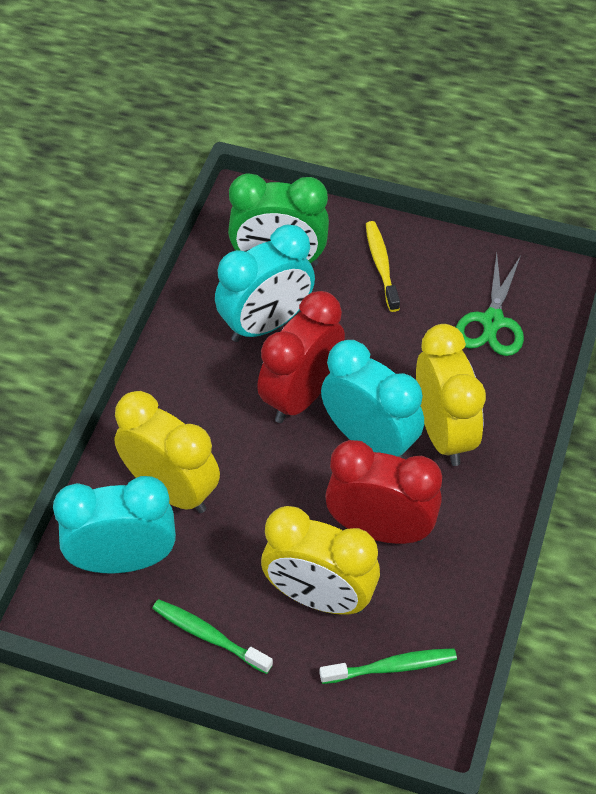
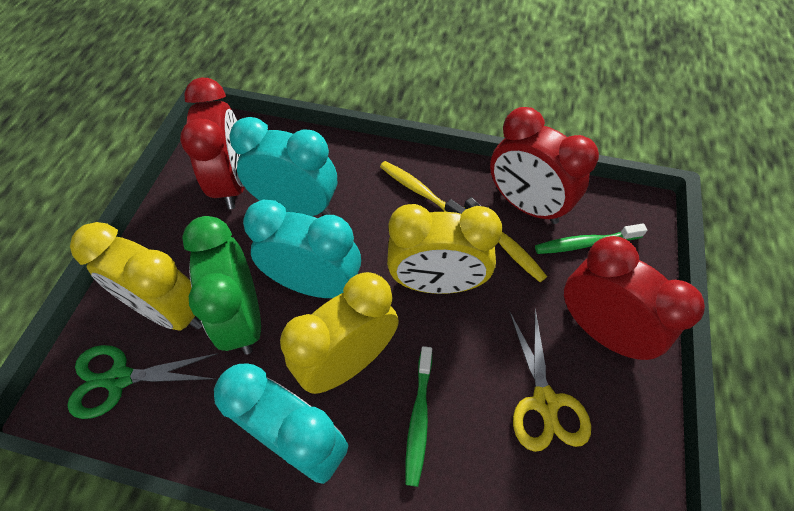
red clock: 2 -> 3
yellow scissors: 0 -> 1
yellow toothbrush: 1 -> 2

